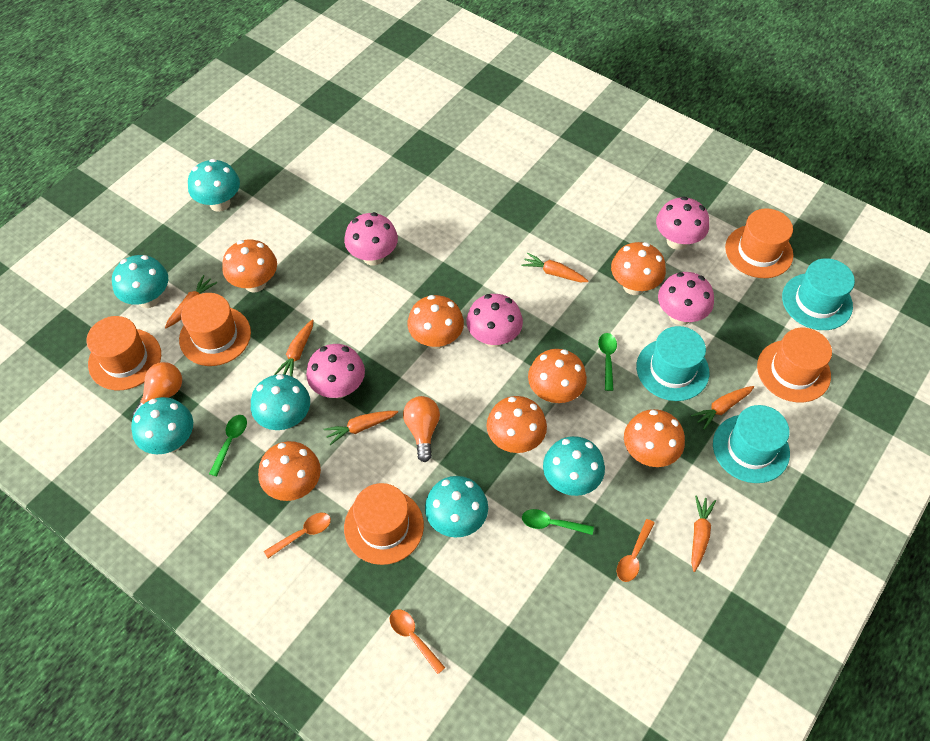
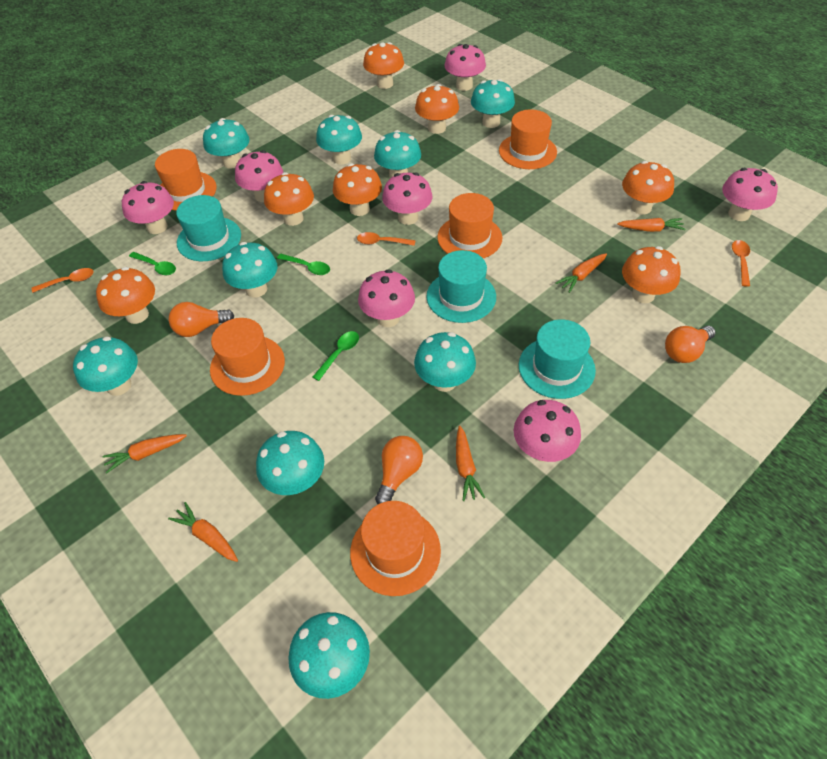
orange carrot: 6 -> 5
orange light bulb: 2 -> 3
pink mushroom: 5 -> 7
turquoise mushroom: 6 -> 9

